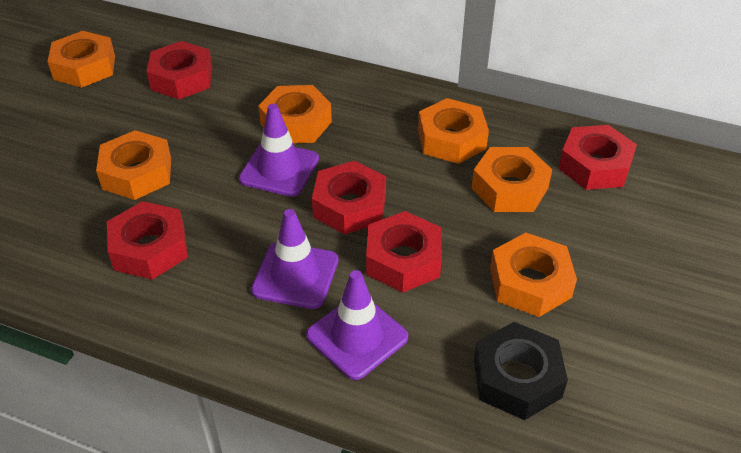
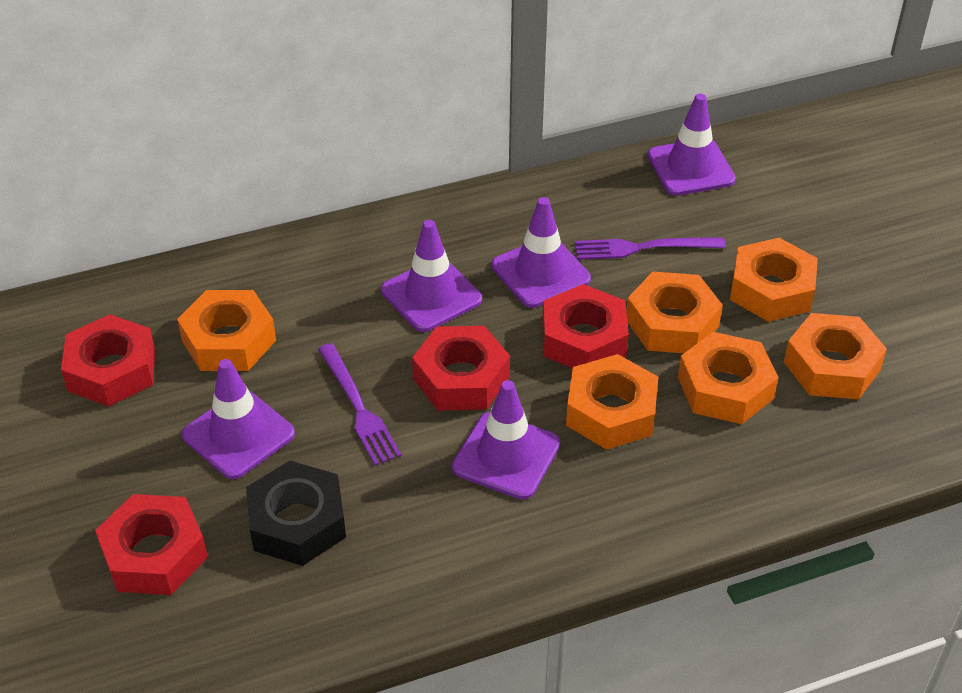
purple fork: 0 -> 2
purple traffic cone: 3 -> 5
red nut: 5 -> 4

